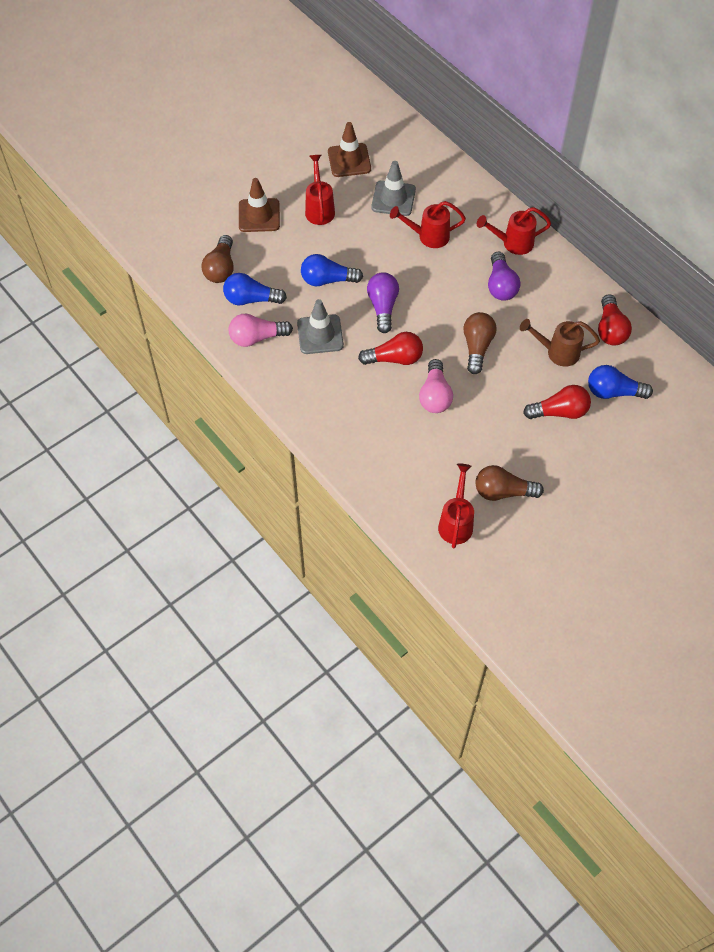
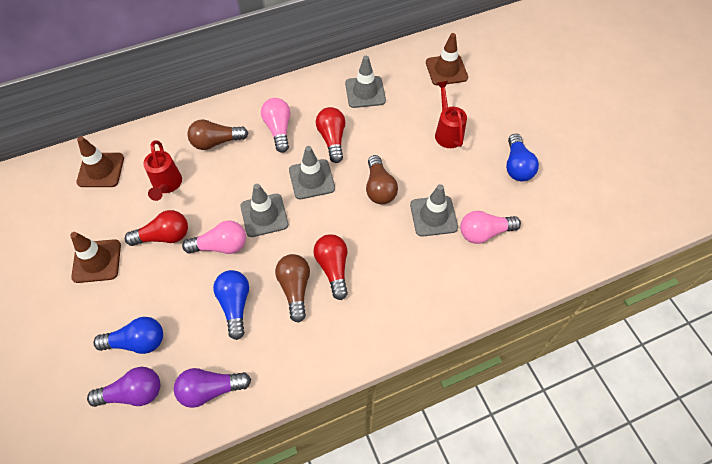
brown traffic cone: 2 -> 3
brown watering can: 1 -> 0
grey traffic cone: 2 -> 4
pink light bulb: 2 -> 3
red watering can: 4 -> 2

